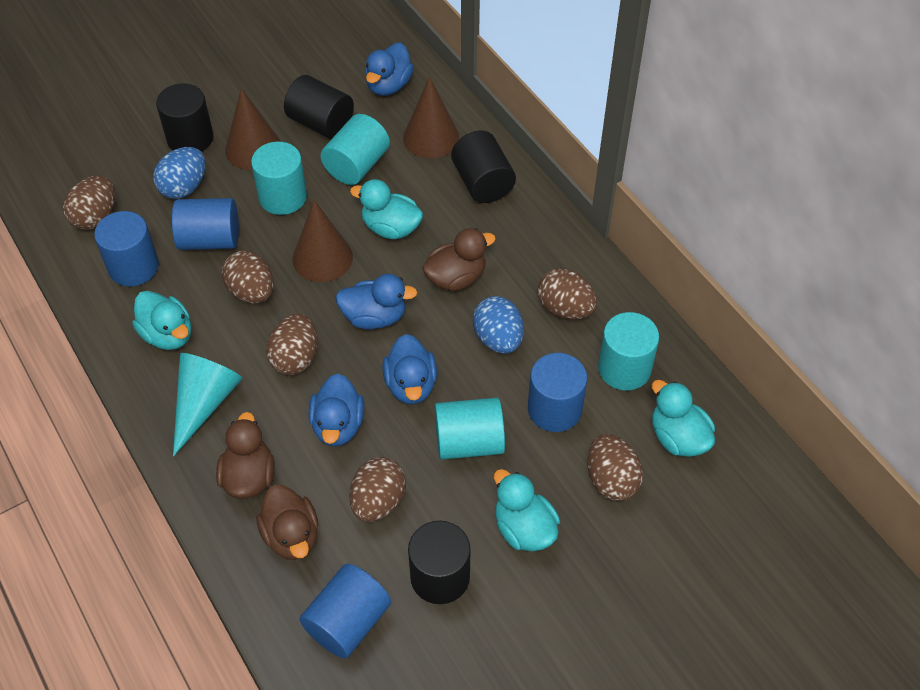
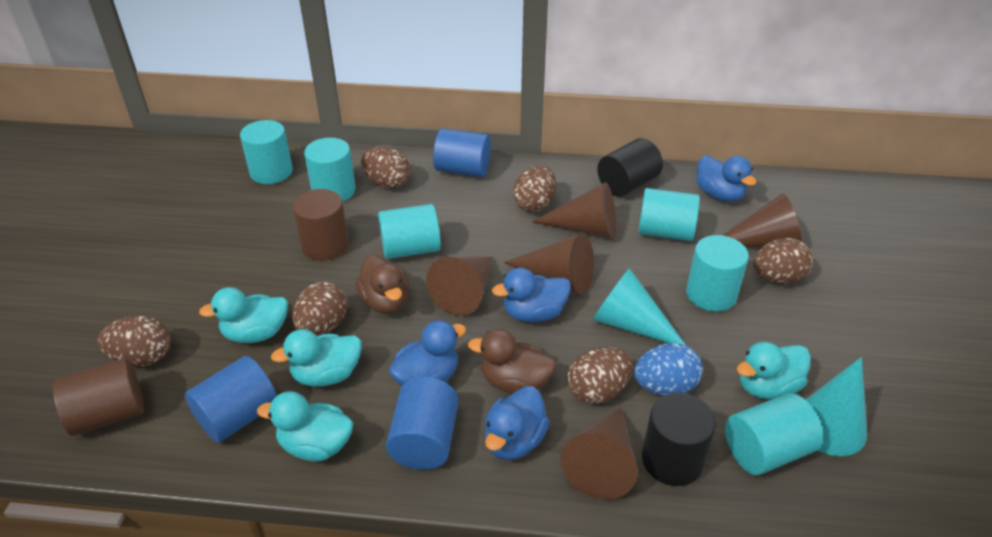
black cylinder: 4 -> 2
blue cylinder: 4 -> 3
blue egg: 2 -> 1
brown cone: 3 -> 5
brown cylinder: 0 -> 2
brown duck: 3 -> 2
turquoise cone: 1 -> 2
turquoise cylinder: 4 -> 6

